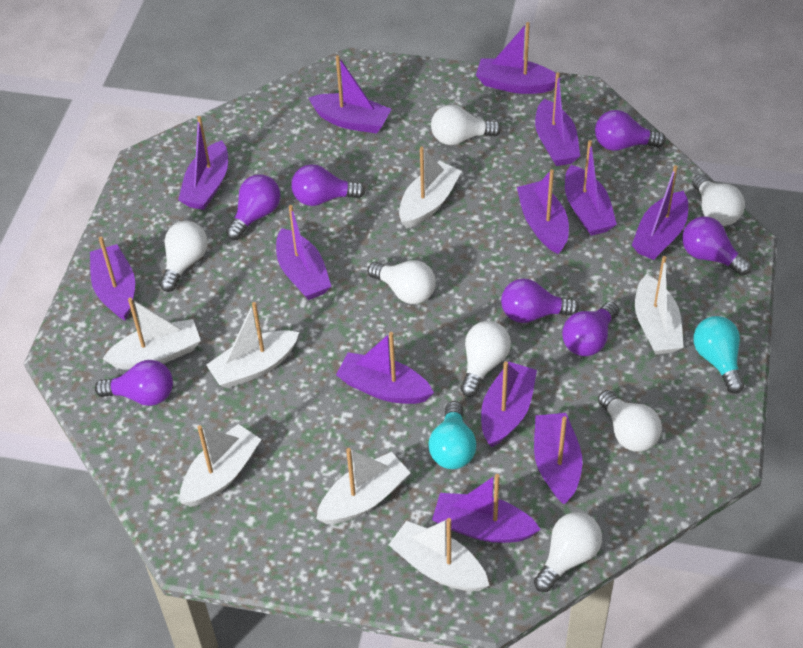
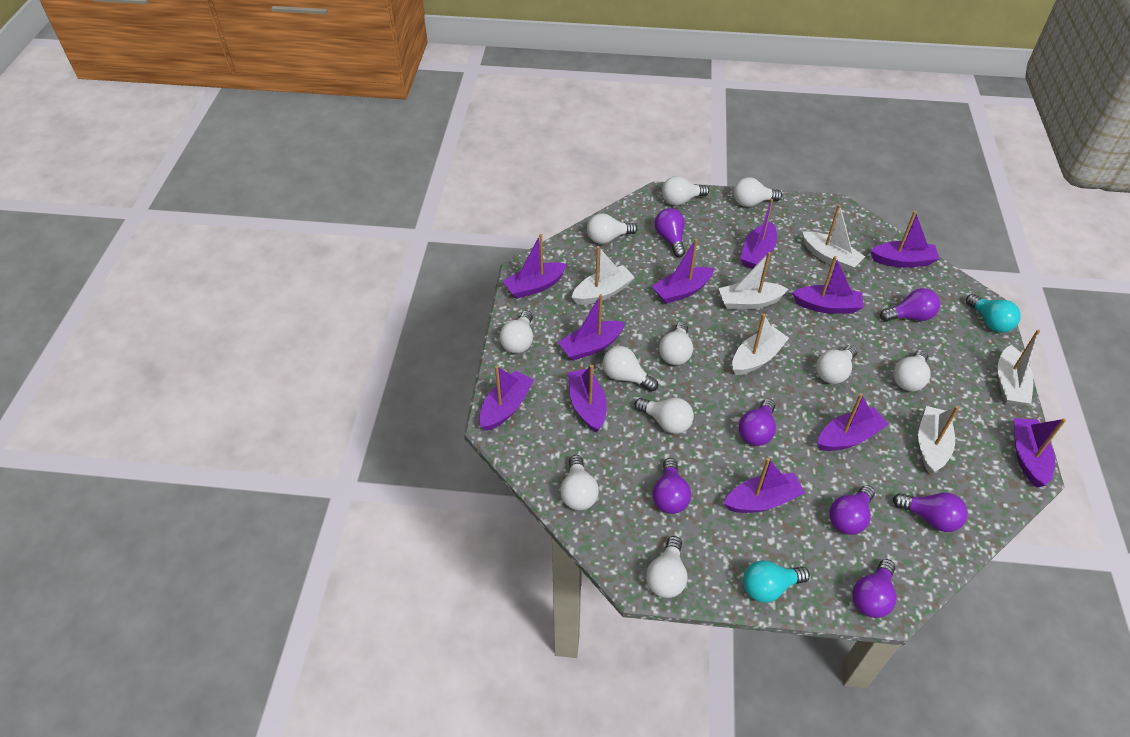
purple boat: 13 -> 11
white boat: 7 -> 6
white light bulb: 7 -> 11

